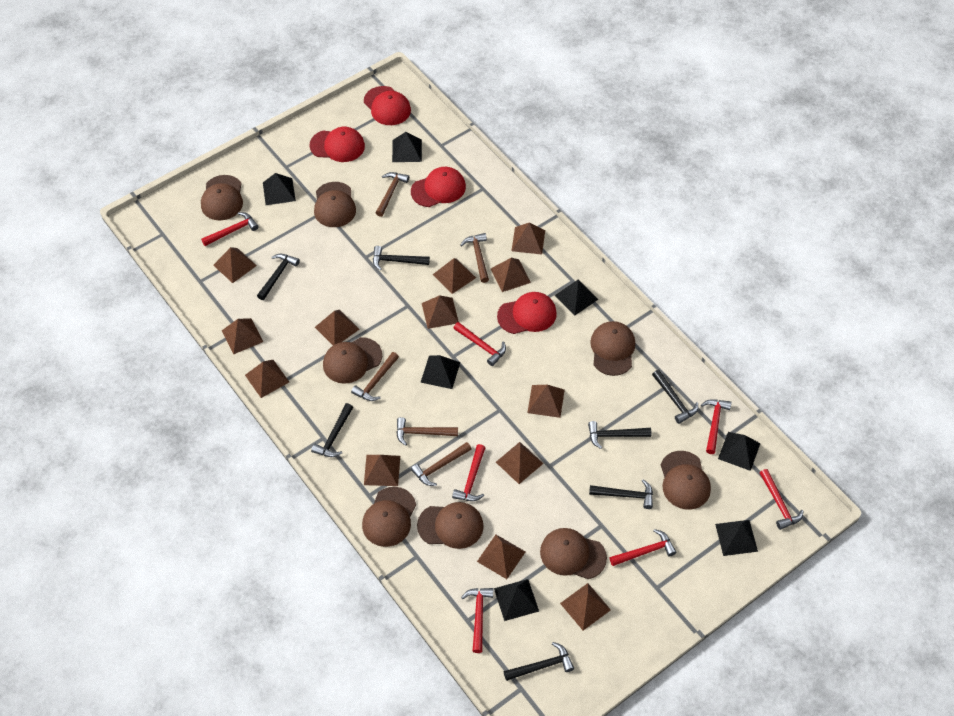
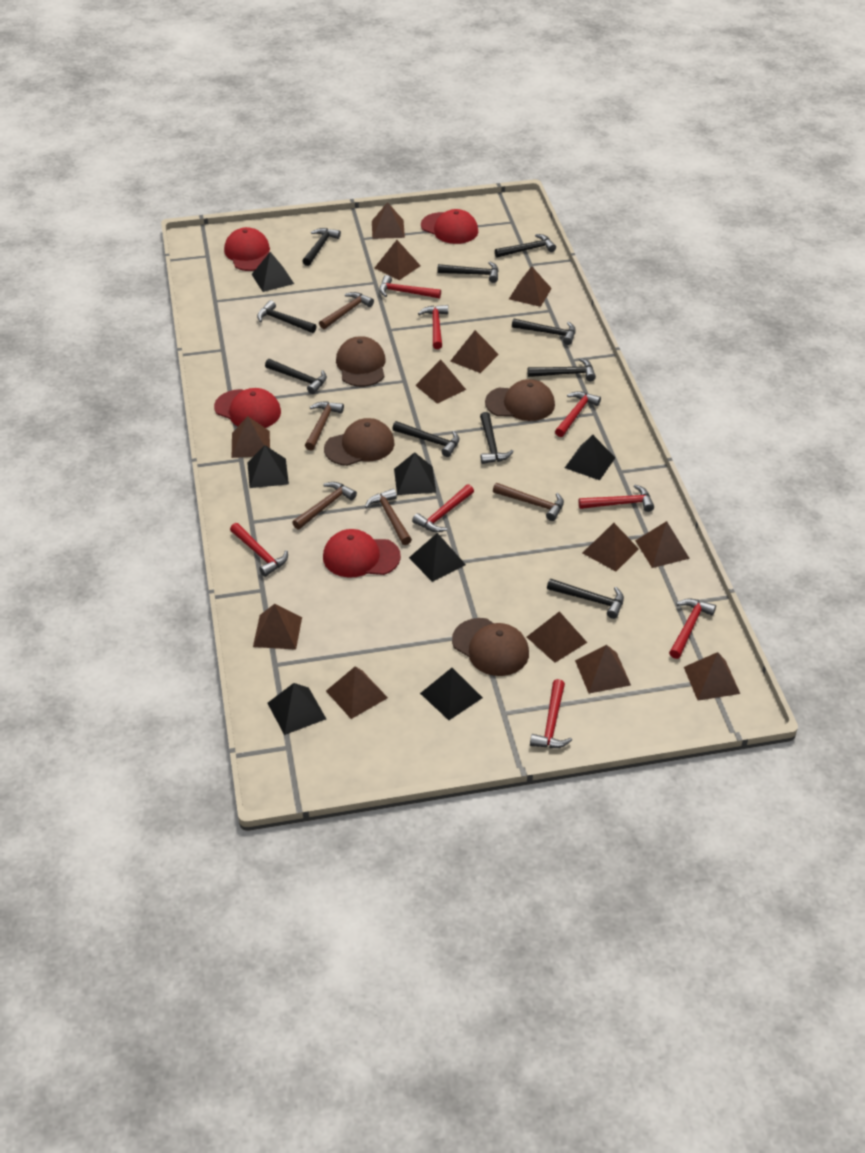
black hammer: 7 -> 10
brown cap: 8 -> 4
red hammer: 7 -> 8

